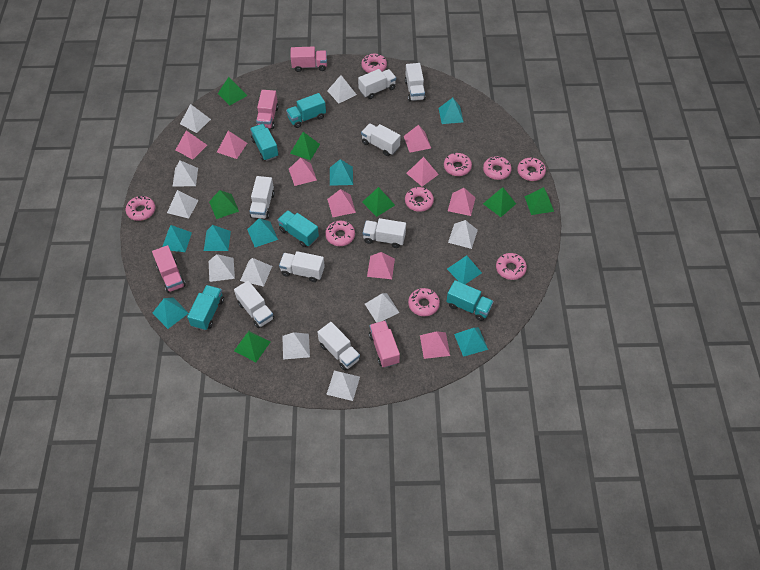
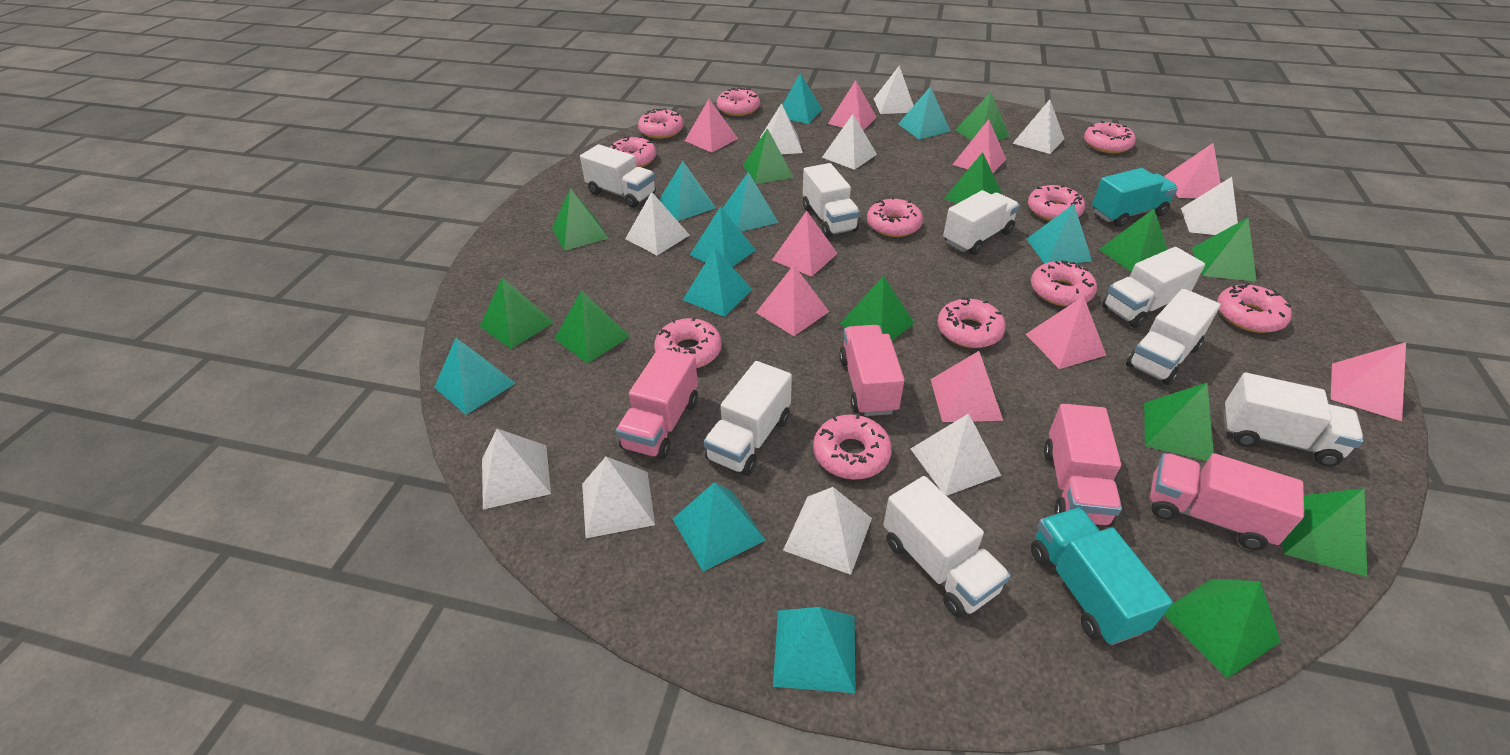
green pyramid: 7 -> 12
pink donut: 9 -> 11
turquoise pyramid: 8 -> 10
turquoise truck: 5 -> 2

